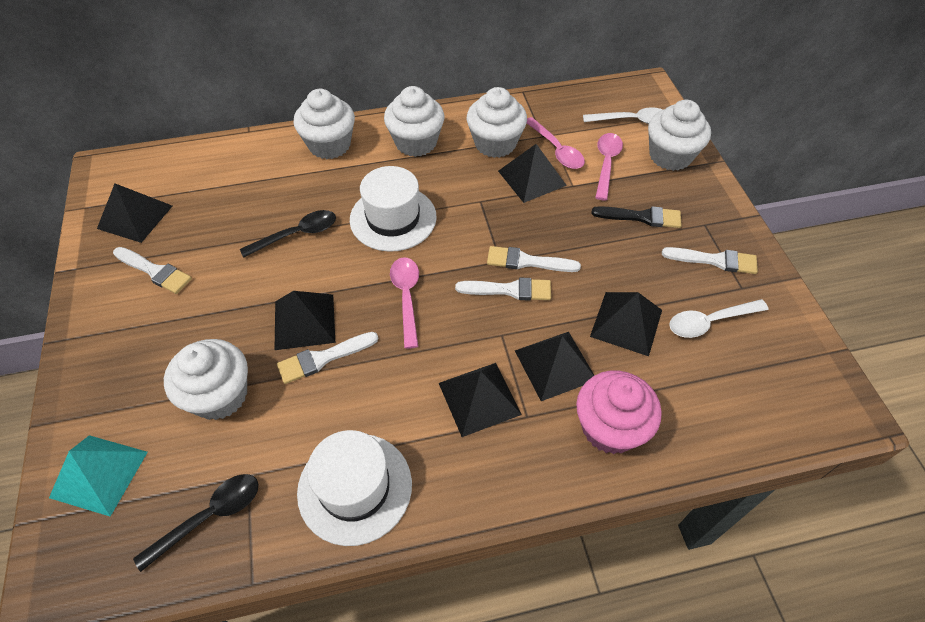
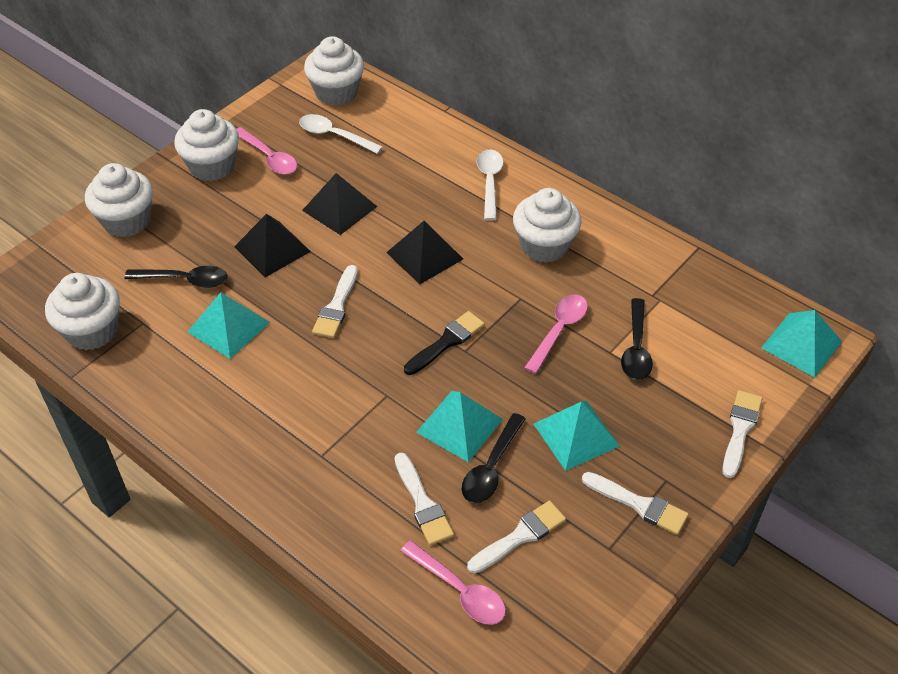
black pyramid: 6 -> 3
black spoon: 2 -> 3
pink cupcake: 1 -> 0
turquoise pyramid: 1 -> 4
white hat: 2 -> 0

